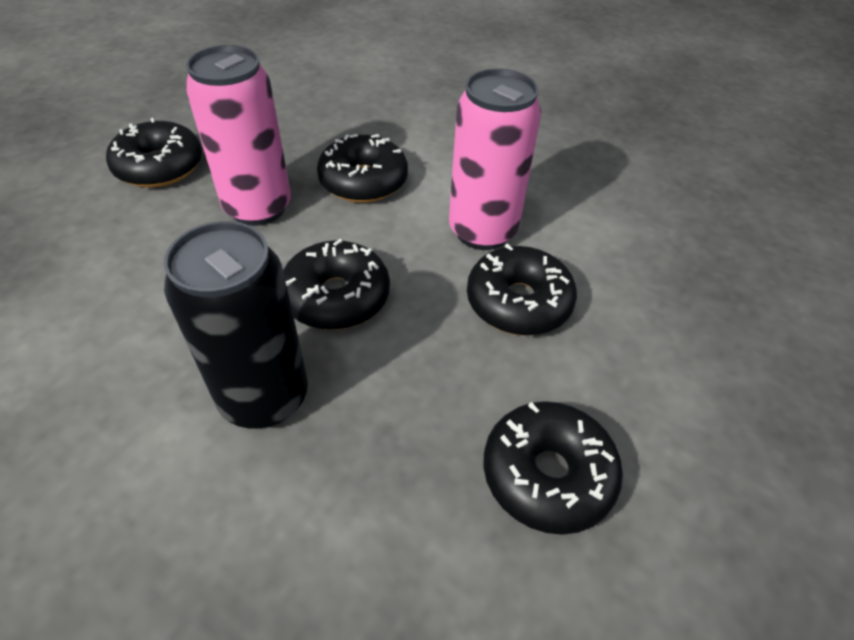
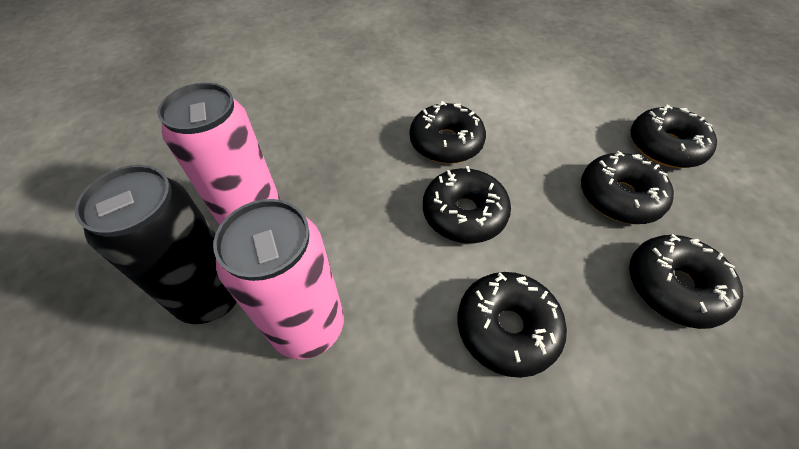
black donut: 5 -> 6

